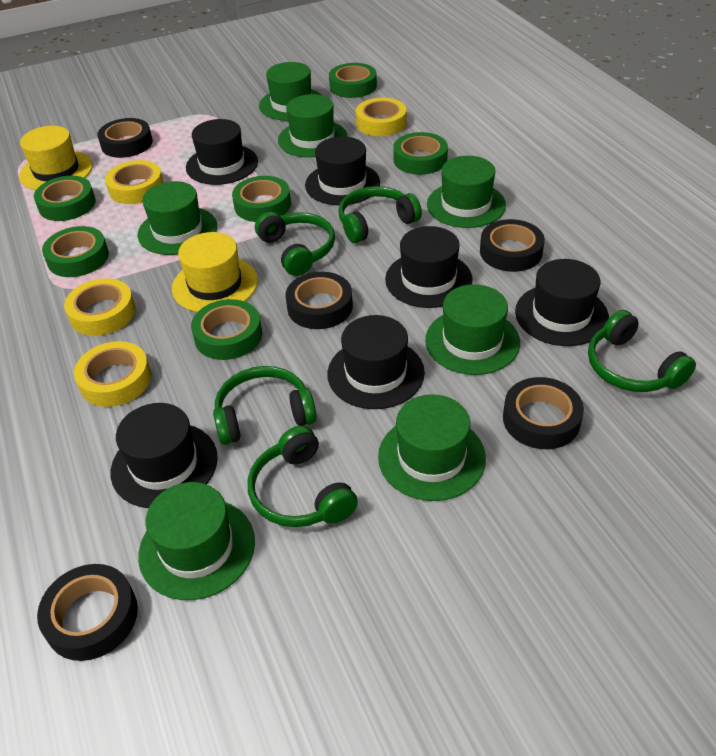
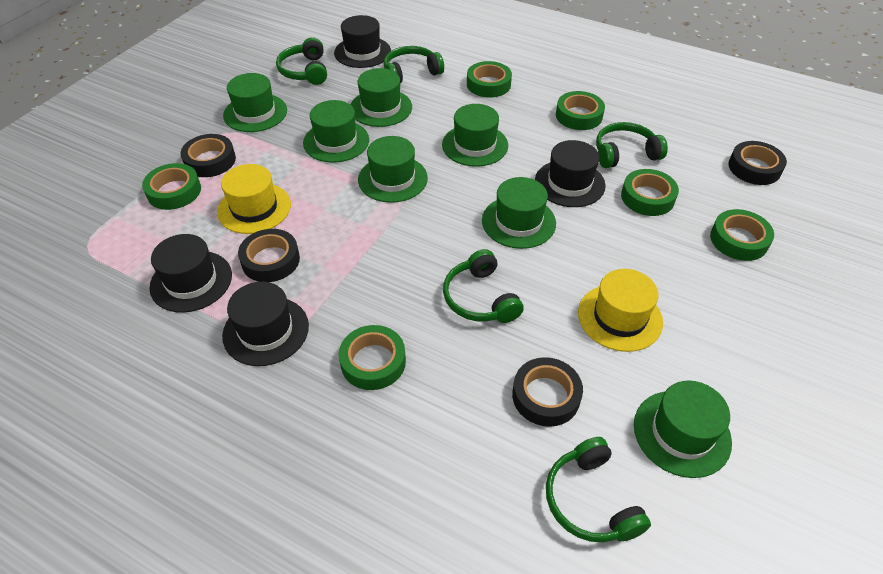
black hat: 6 -> 4
black tape: 5 -> 4
yellow tape: 4 -> 0

